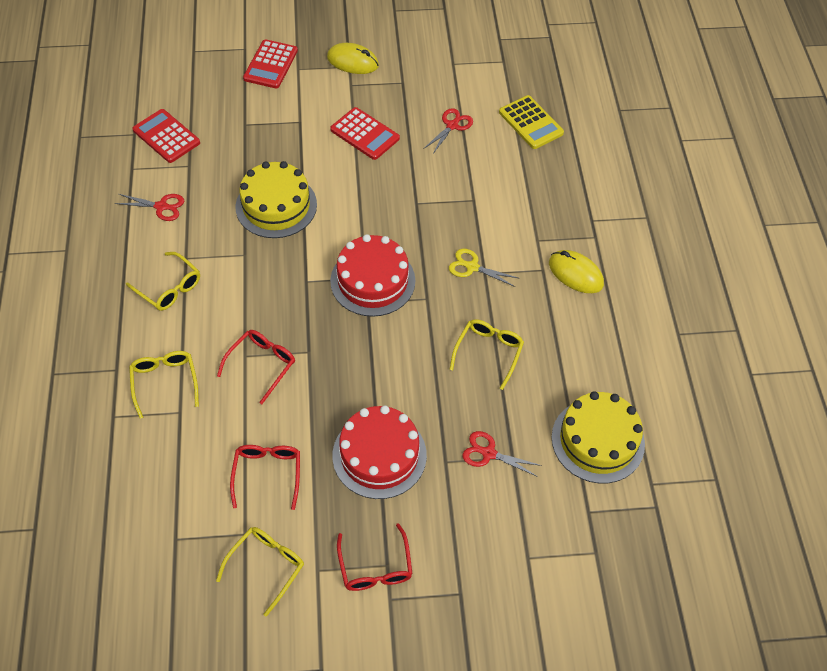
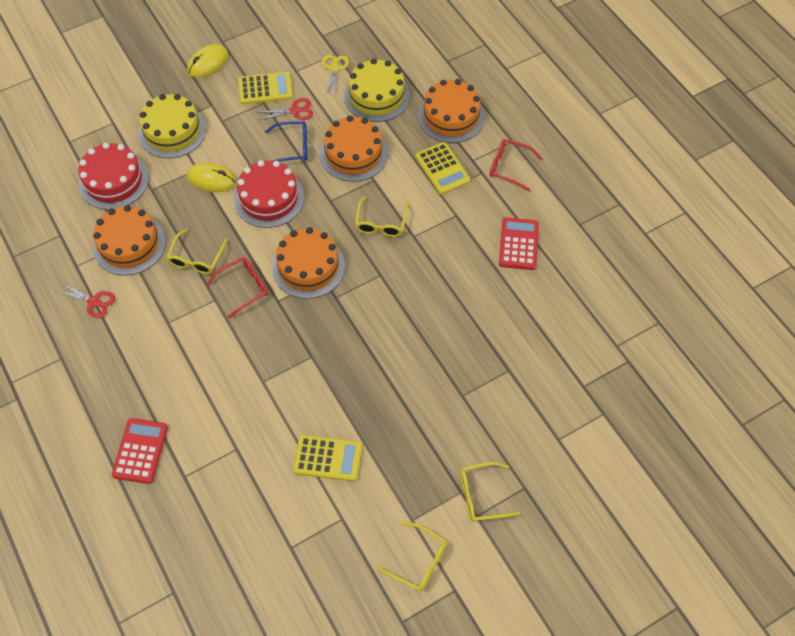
blue glasses: 0 -> 1
orange cake: 0 -> 4
red calculator: 3 -> 2
red glasses: 3 -> 2
red scissors: 3 -> 2
yellow calculator: 1 -> 3

